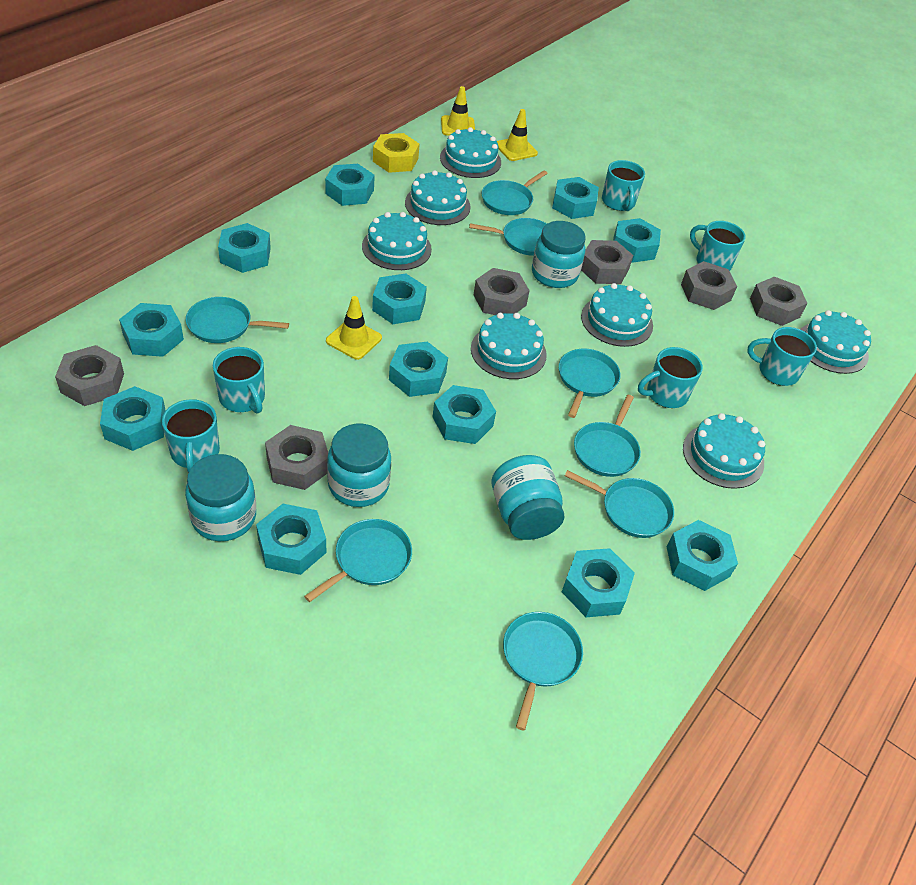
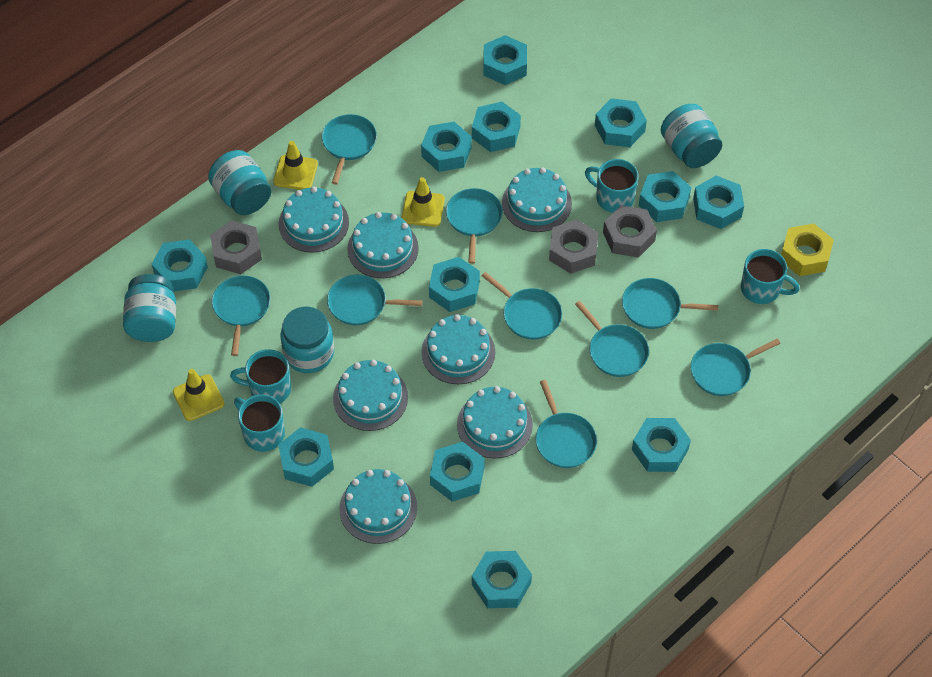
grey nut: 6 -> 3
turquoise mug: 6 -> 4
turquoise pan: 8 -> 9

